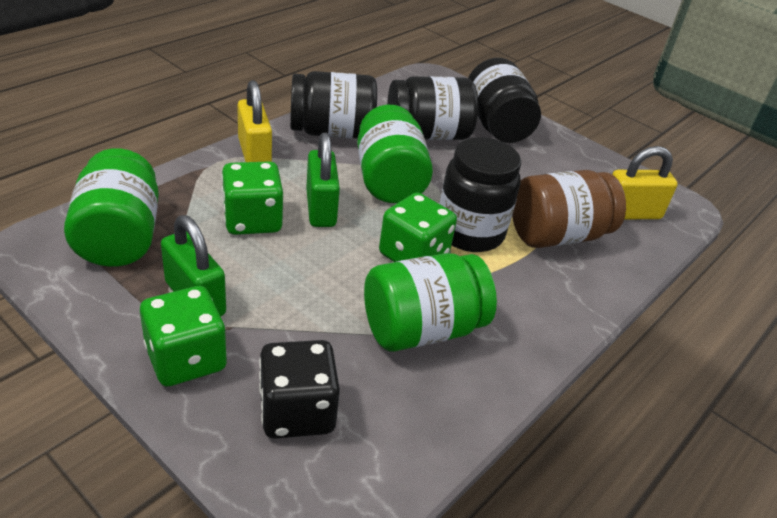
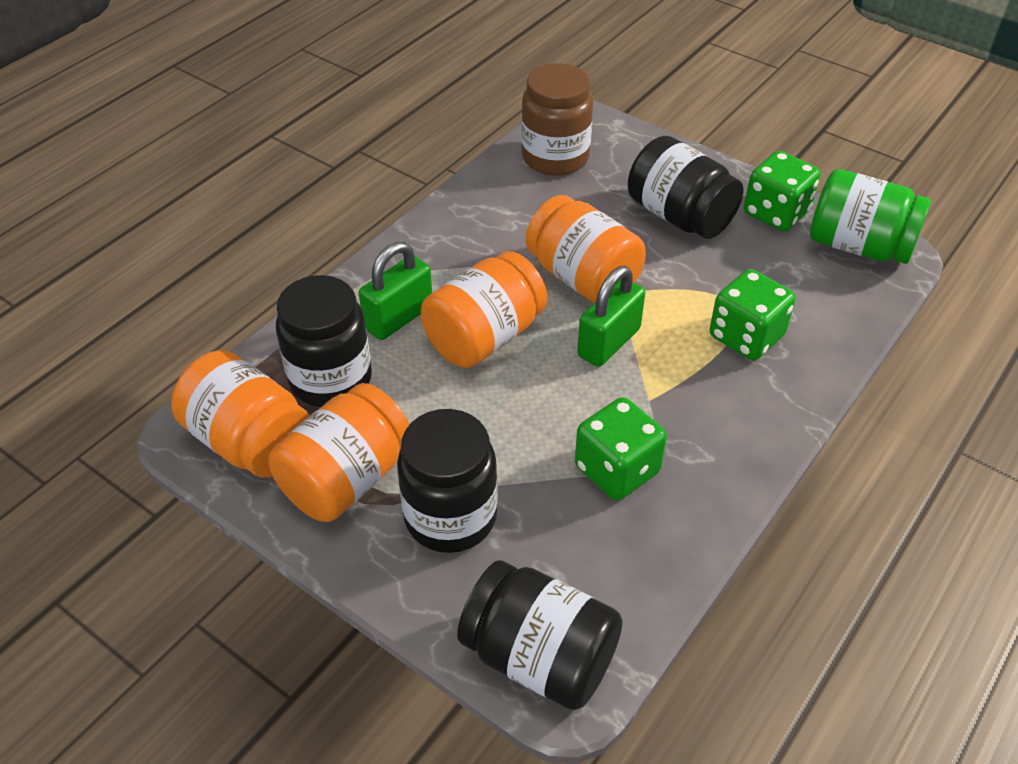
black dice: 1 -> 0
green jar: 3 -> 1
orange jar: 0 -> 4
yellow padlock: 2 -> 0

